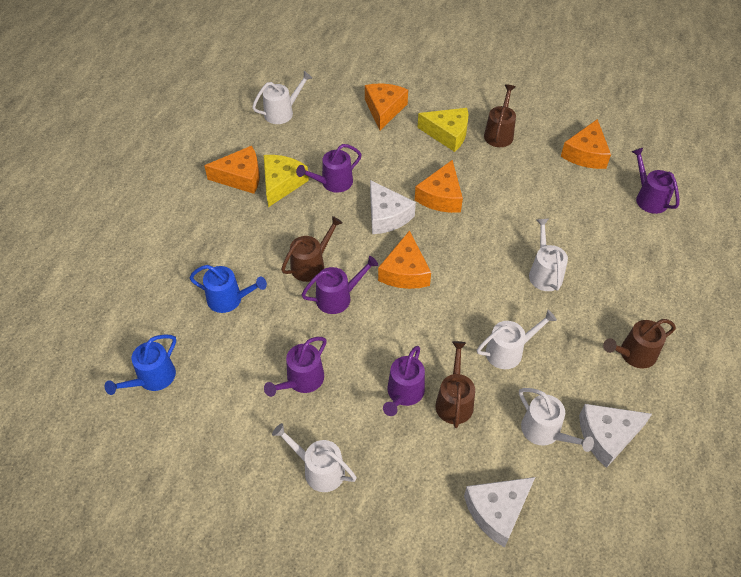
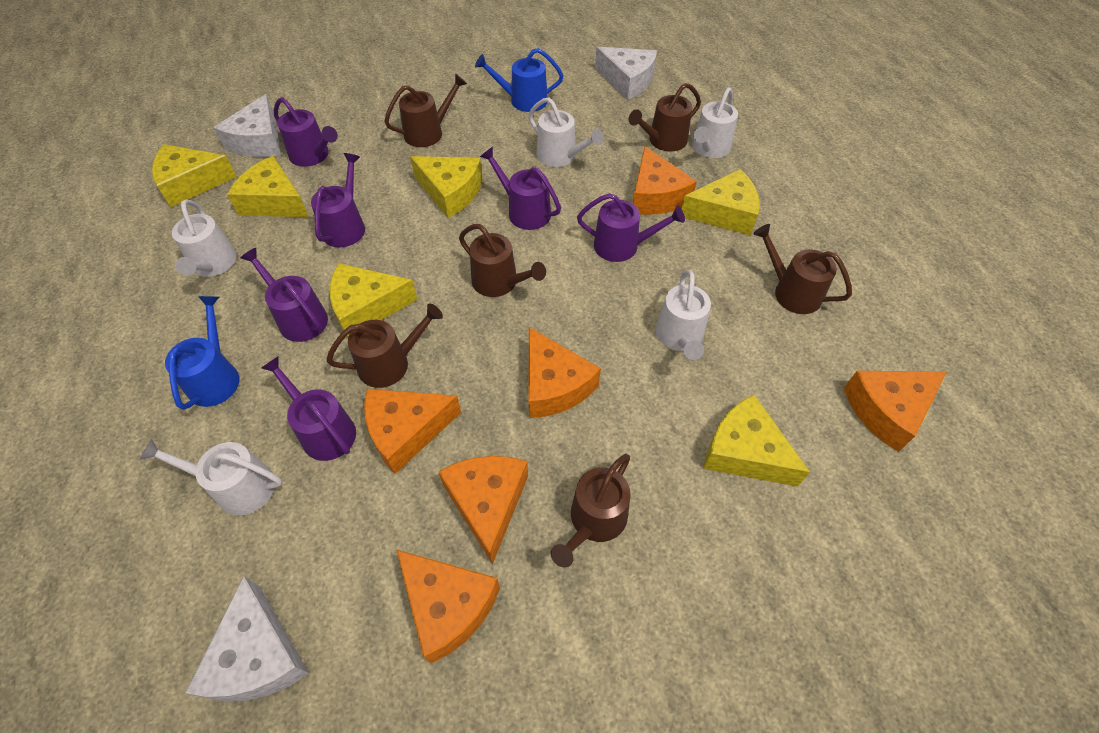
brown watering can: 4 -> 6
orange cheese: 5 -> 6
purple watering can: 5 -> 6
yellow cheese: 2 -> 6

